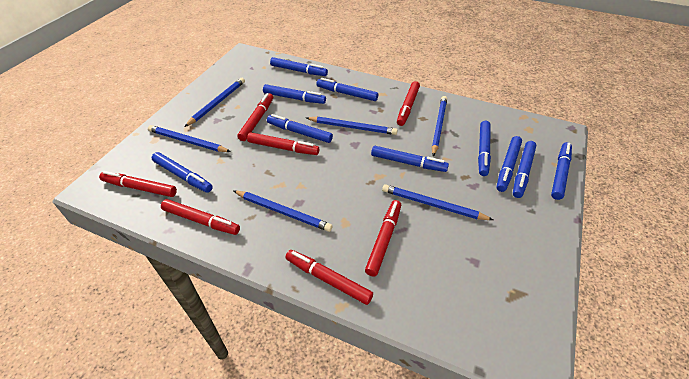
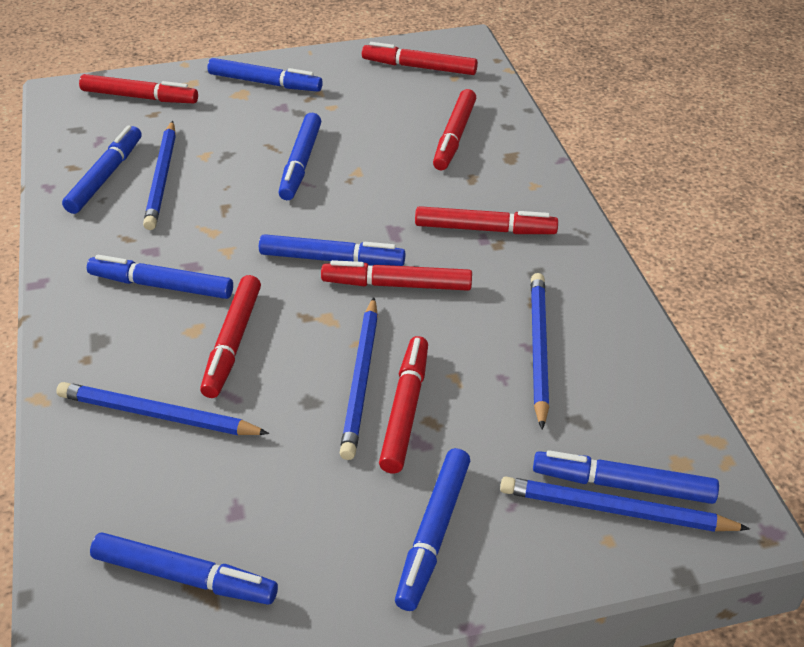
blue marker: 10 -> 8
blue pencil: 6 -> 5

